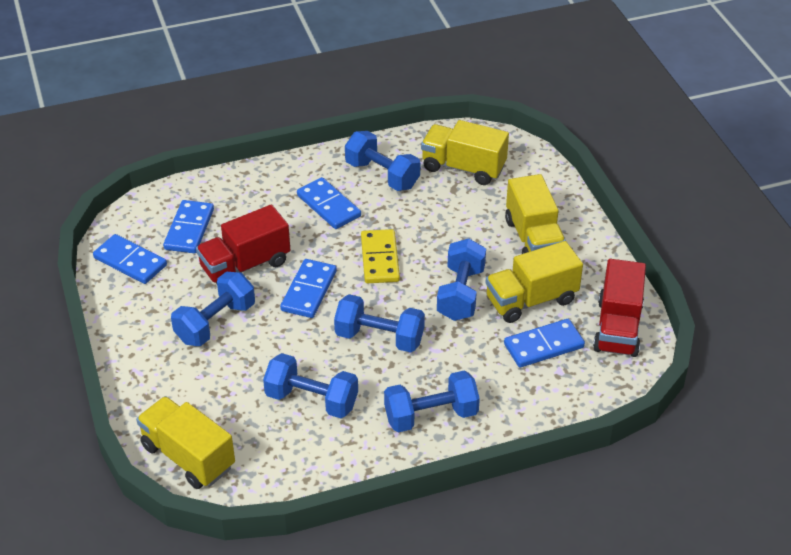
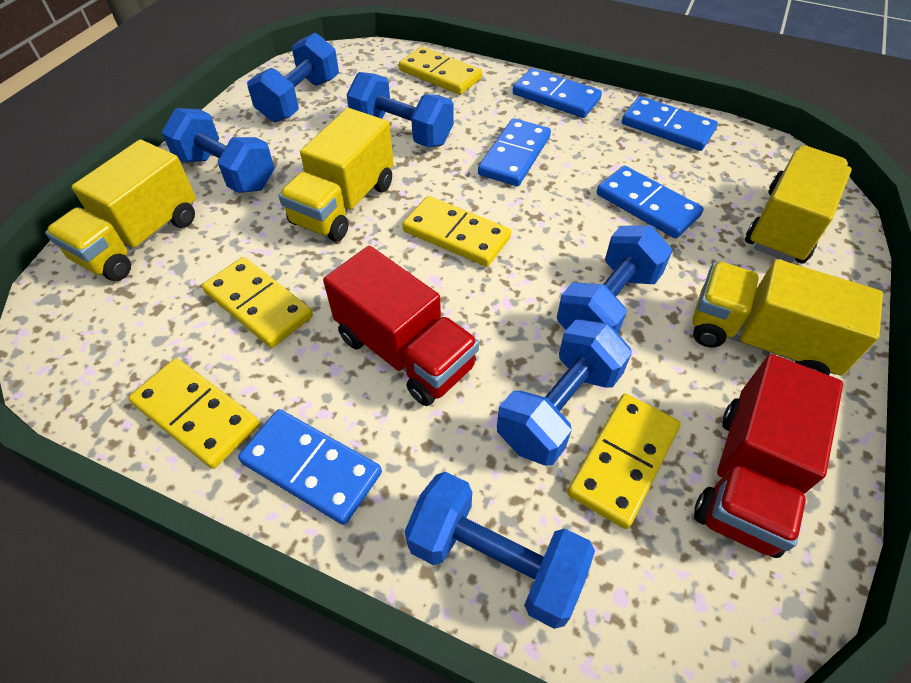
yellow domino: 1 -> 5

